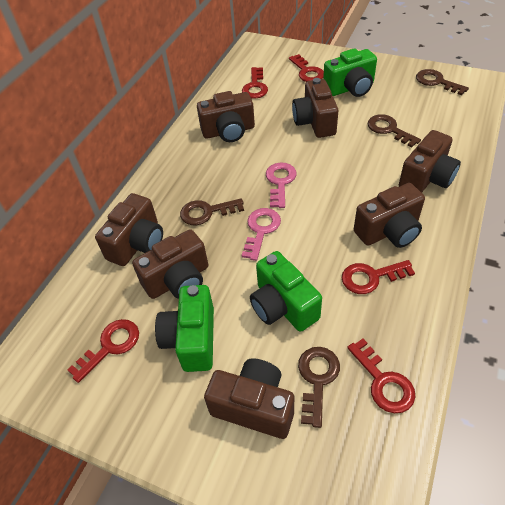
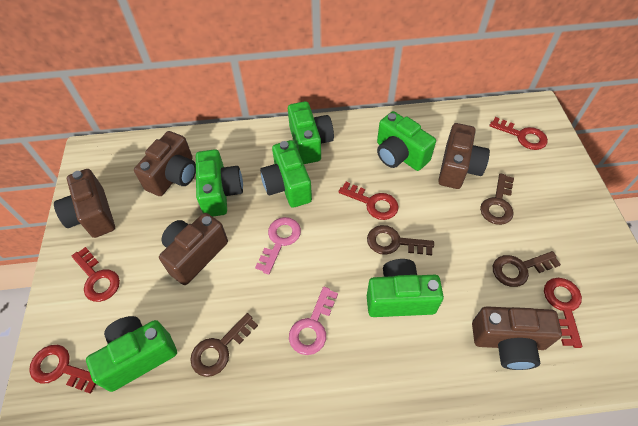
brown camera: 7 -> 5
green camera: 3 -> 6

